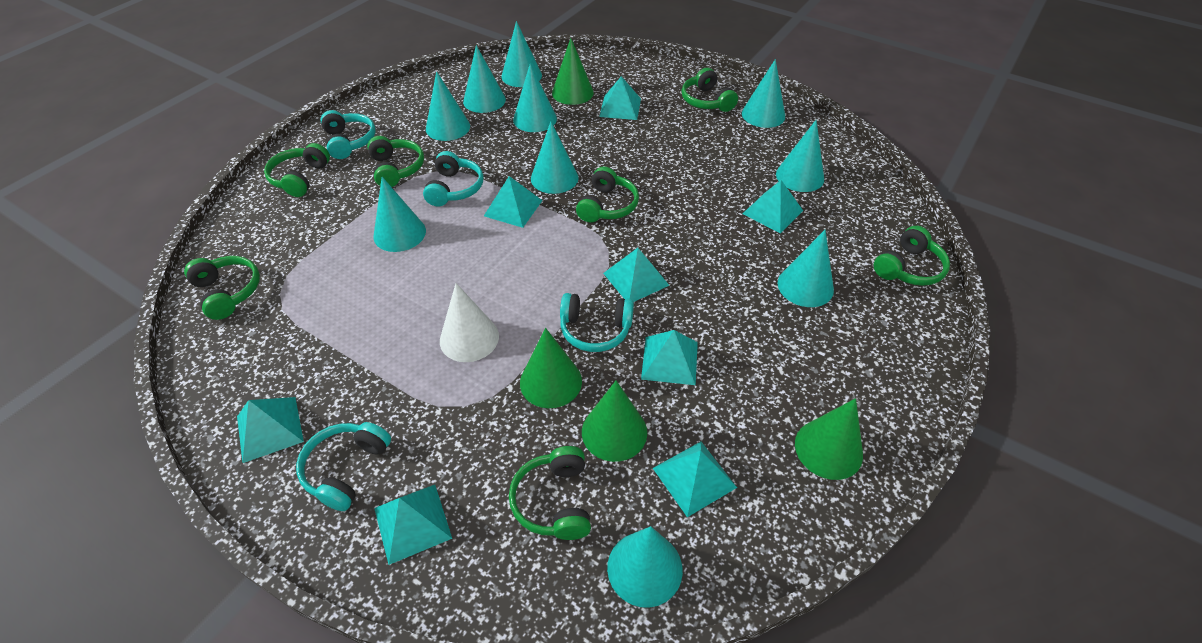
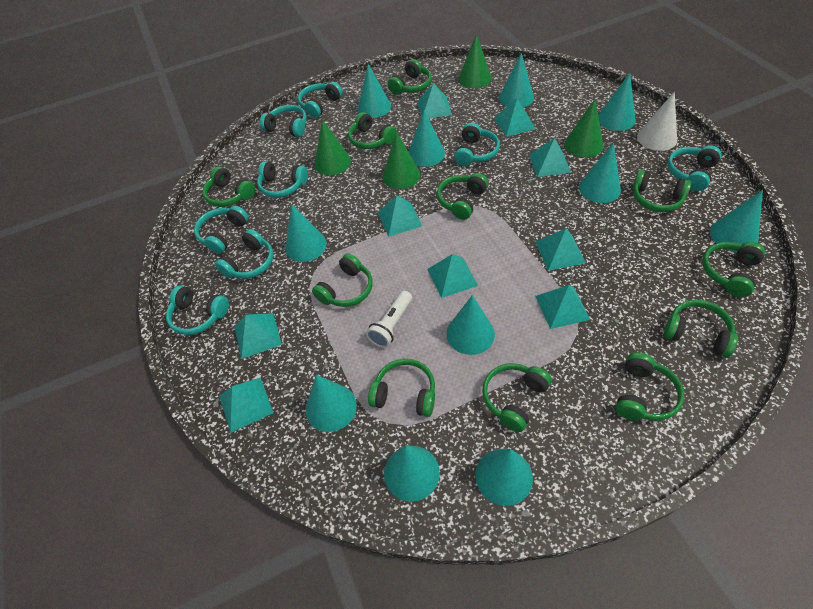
green headphones: 7 -> 11
turquoise cone: 10 -> 11
turquoise headphones: 4 -> 8
turquoise pyramid: 8 -> 9
white flashlight: 0 -> 1

